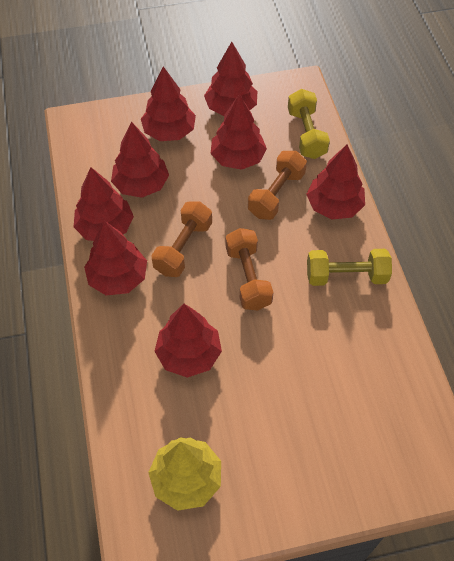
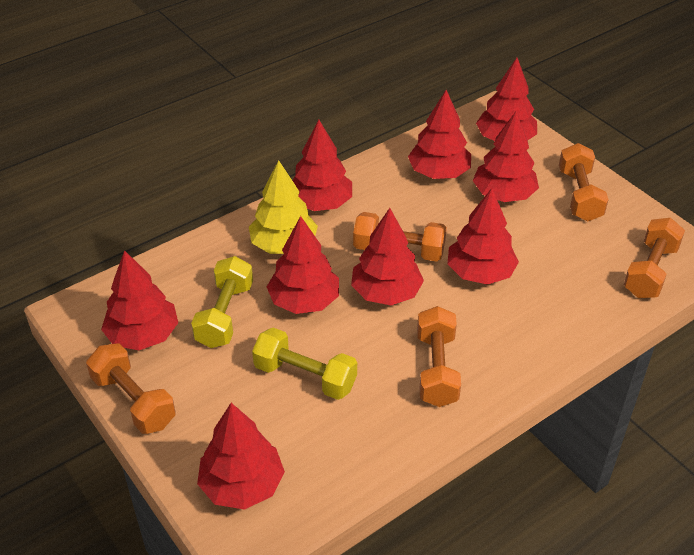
orange dumbbell: 3 -> 5
red tree: 8 -> 9

